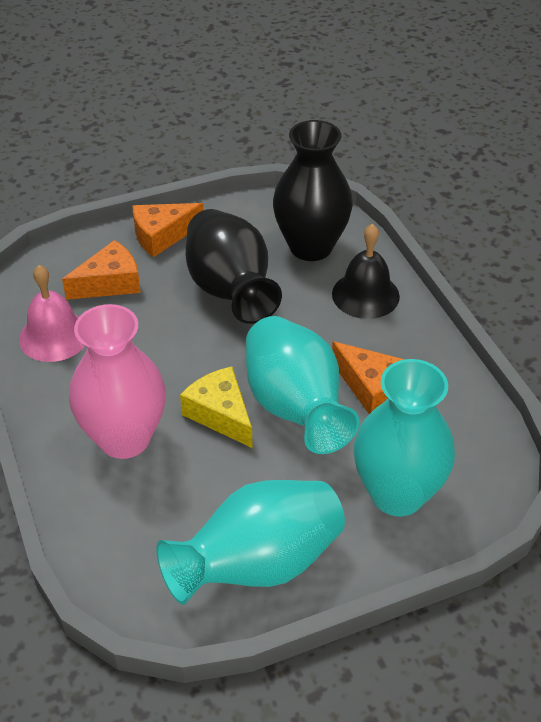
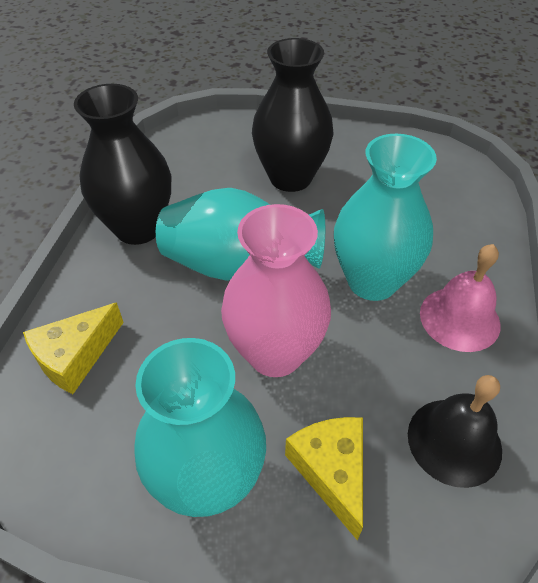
orange cheese: 3 -> 0
yellow cheese: 1 -> 2

